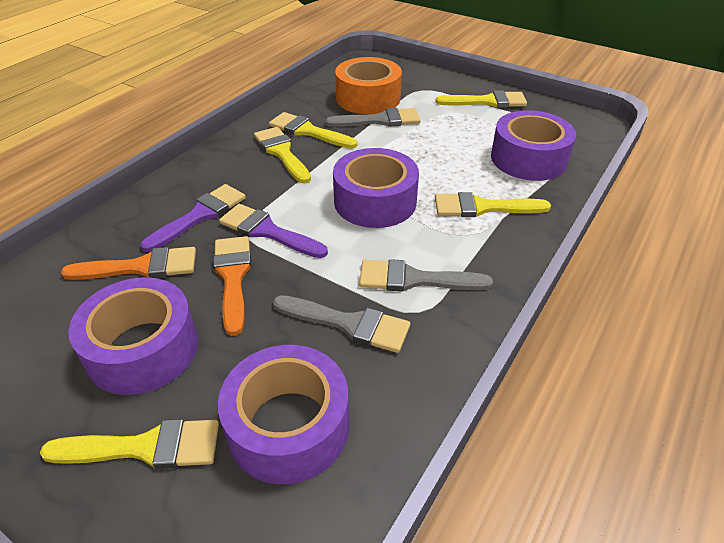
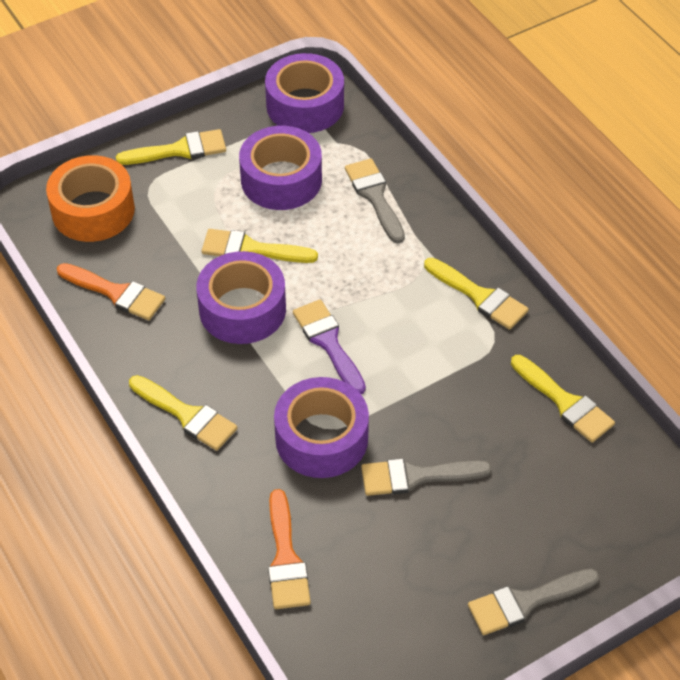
purple brush: 2 -> 1

